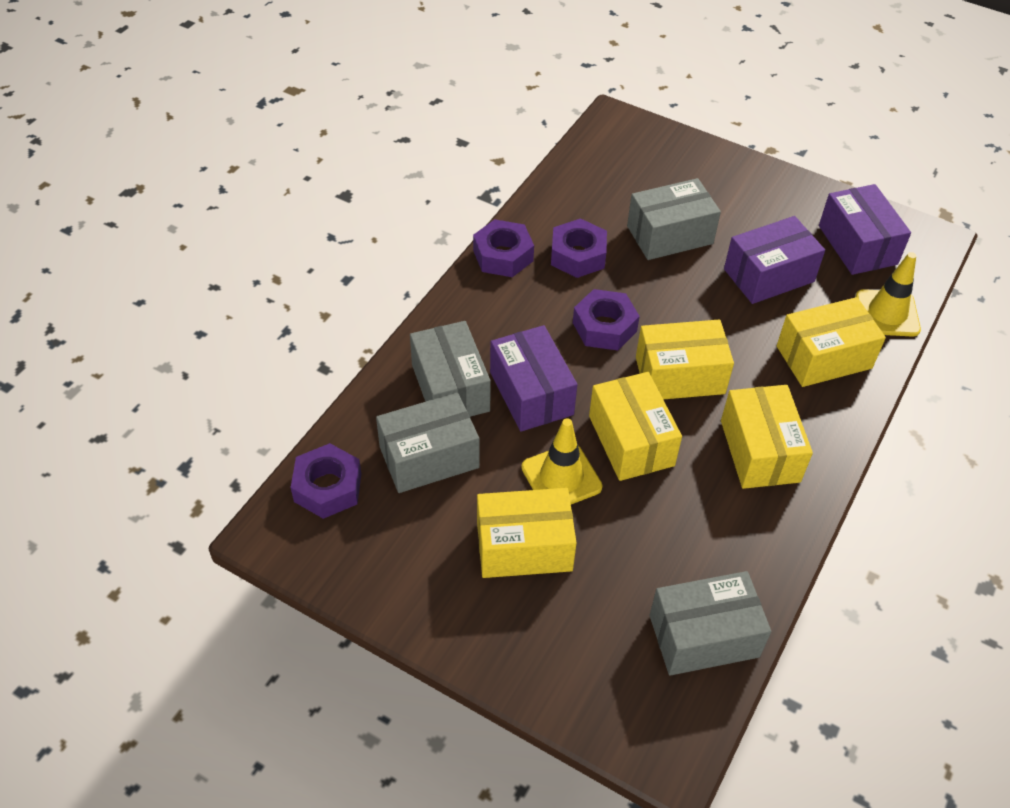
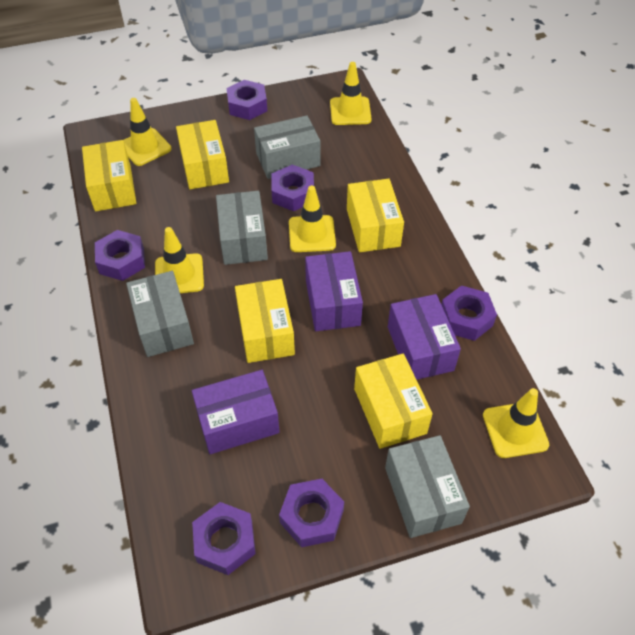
purple nut: 4 -> 6
yellow traffic cone: 2 -> 5

